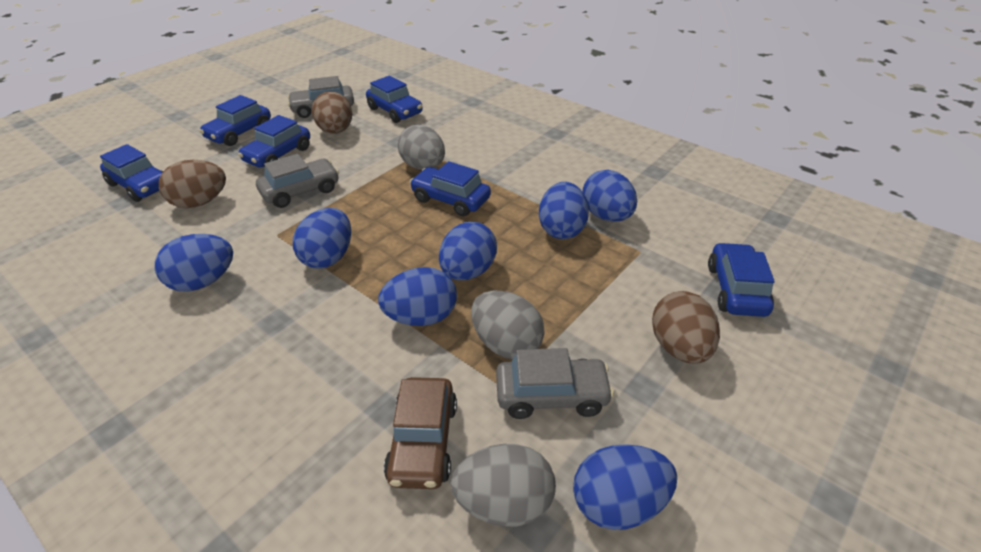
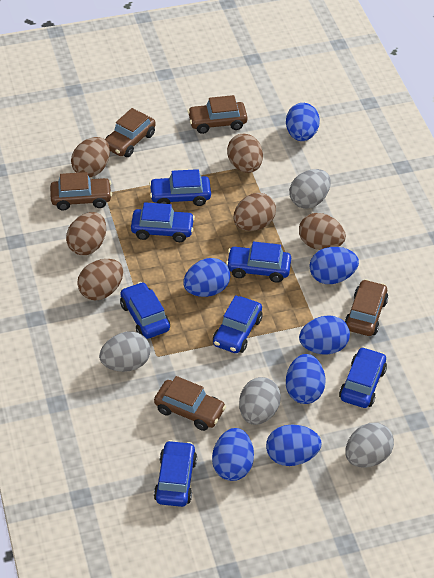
blue car: 6 -> 7
brown car: 1 -> 5
brown egg: 3 -> 6
grey car: 3 -> 0
grey egg: 3 -> 4

